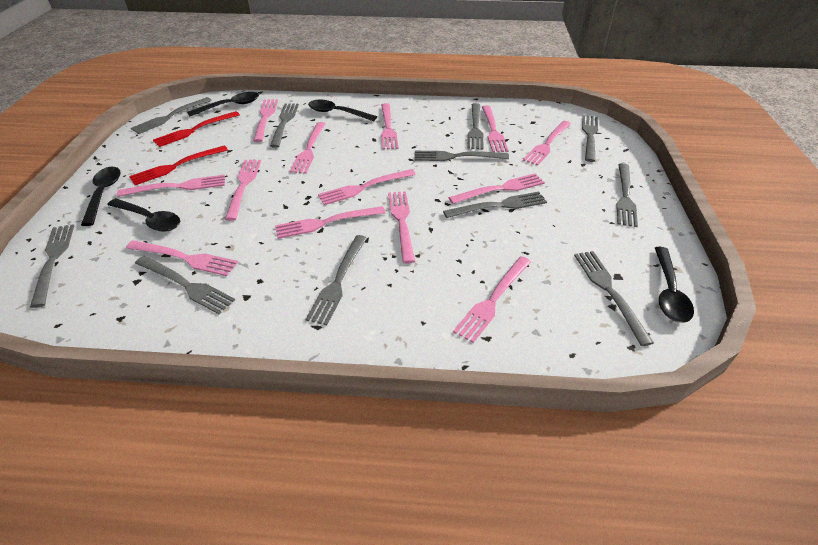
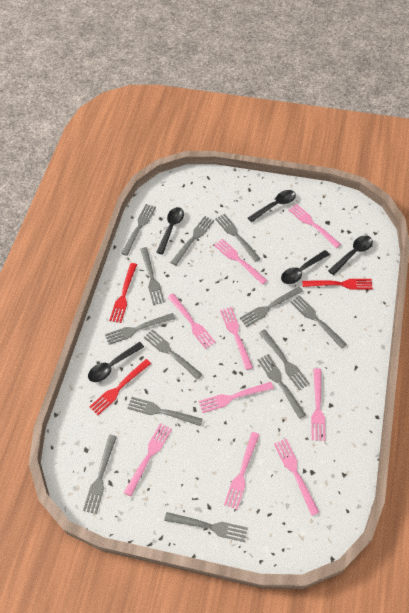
grey fork: 11 -> 13
pink fork: 13 -> 9
red fork: 2 -> 3

